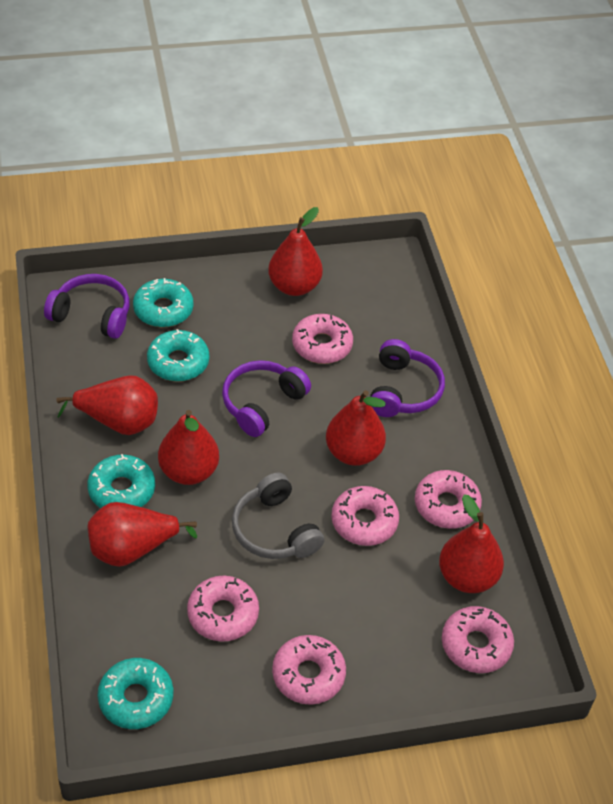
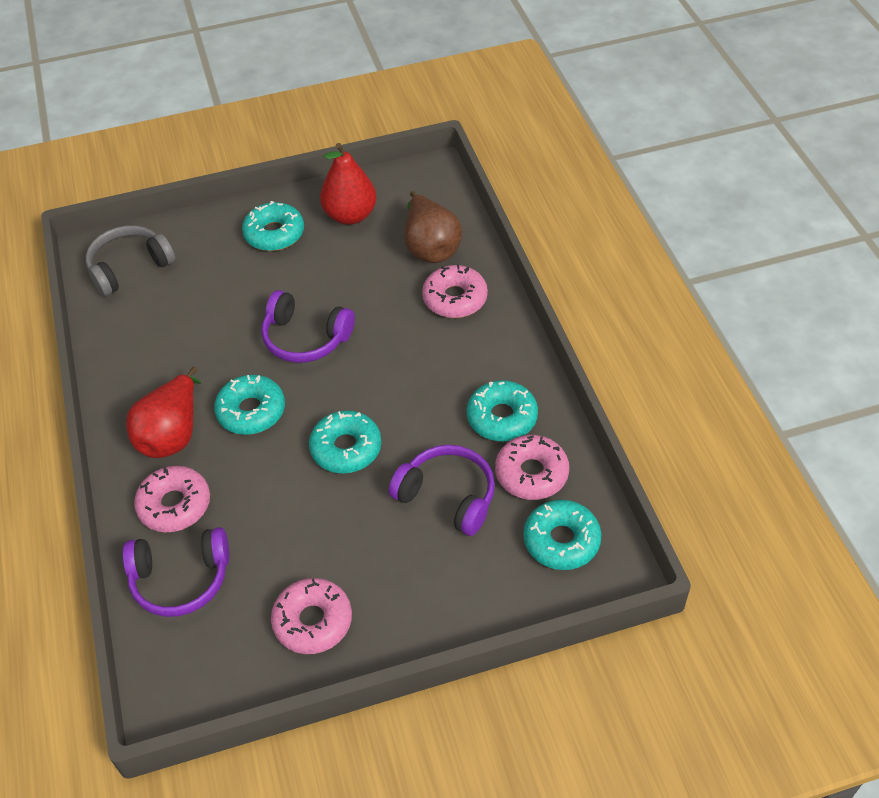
brown pear: 0 -> 1
pink donut: 6 -> 4
red pear: 6 -> 2
turquoise donut: 4 -> 5

